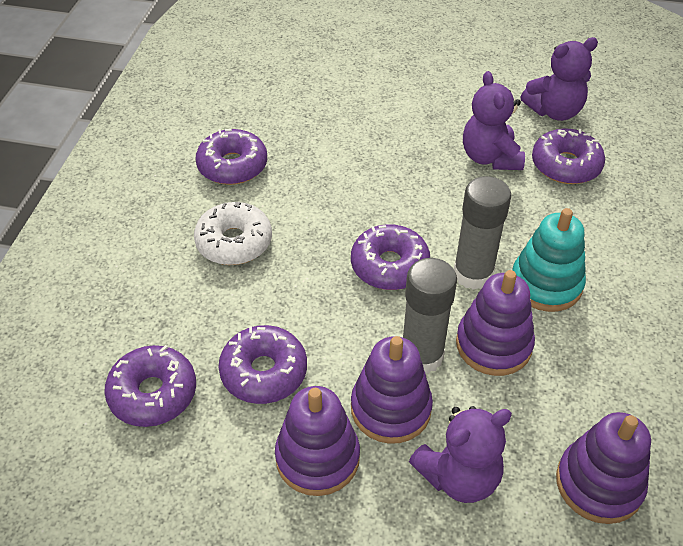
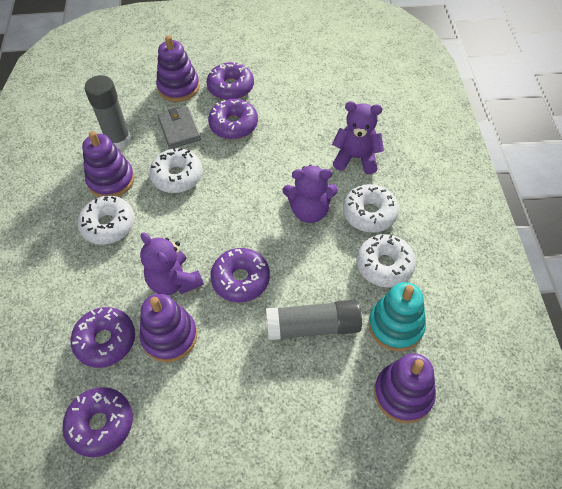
grey wallet: 0 -> 1
white donut: 1 -> 4

